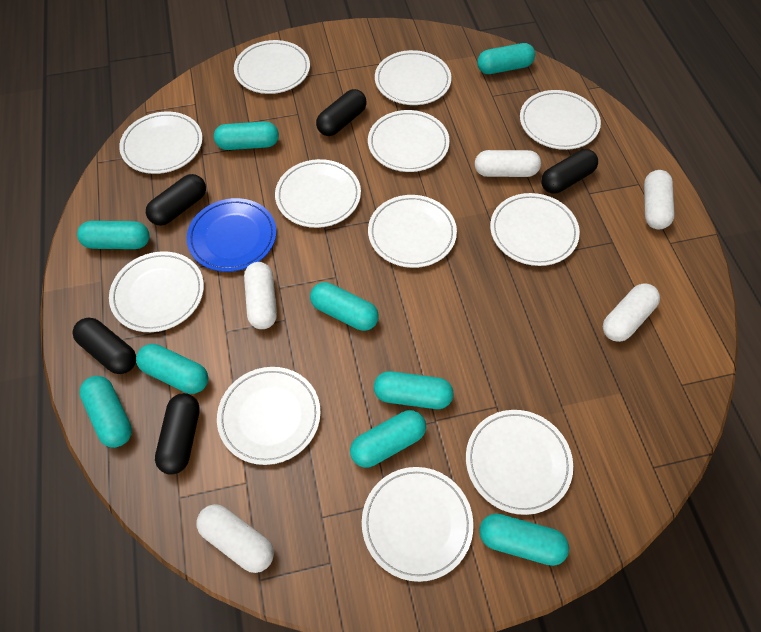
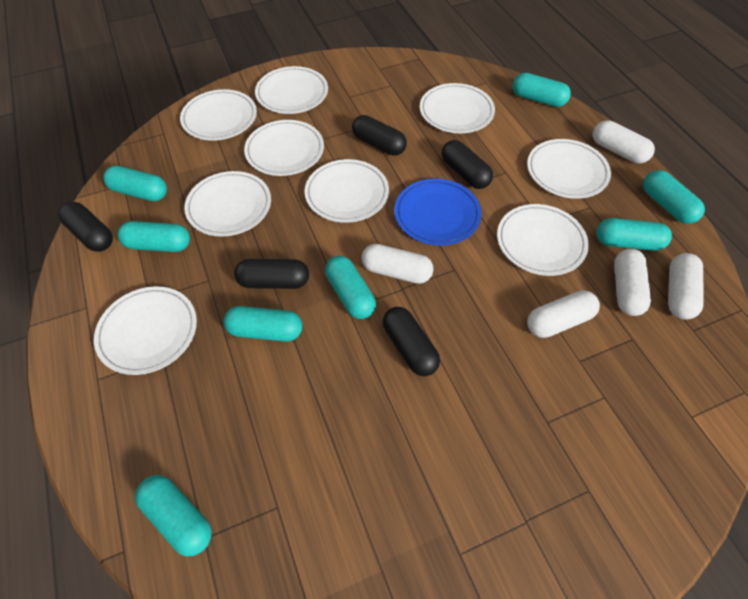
turquoise capsule: 9 -> 8
white plate: 12 -> 9

